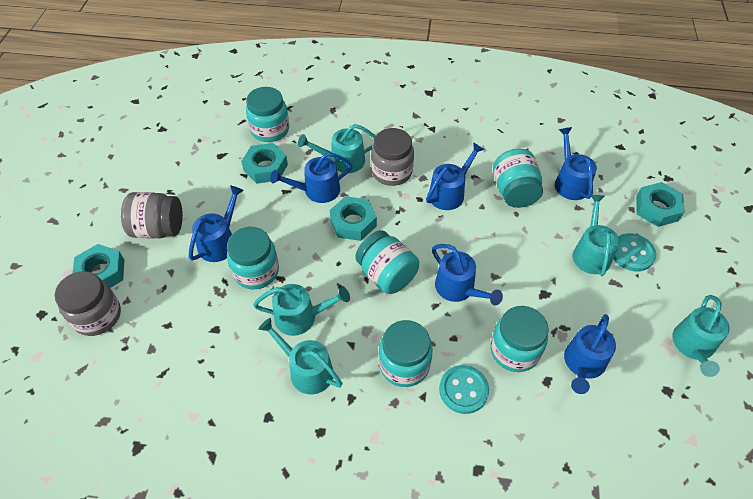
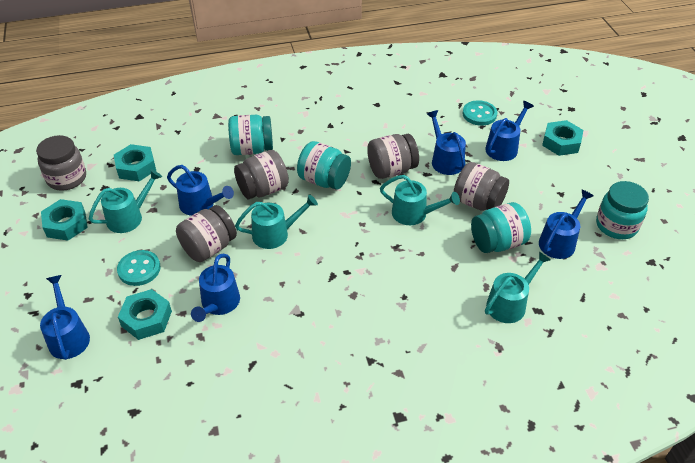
grey jar: 3 -> 5
turquoise jar: 6 -> 4
turquoise watering can: 5 -> 4

